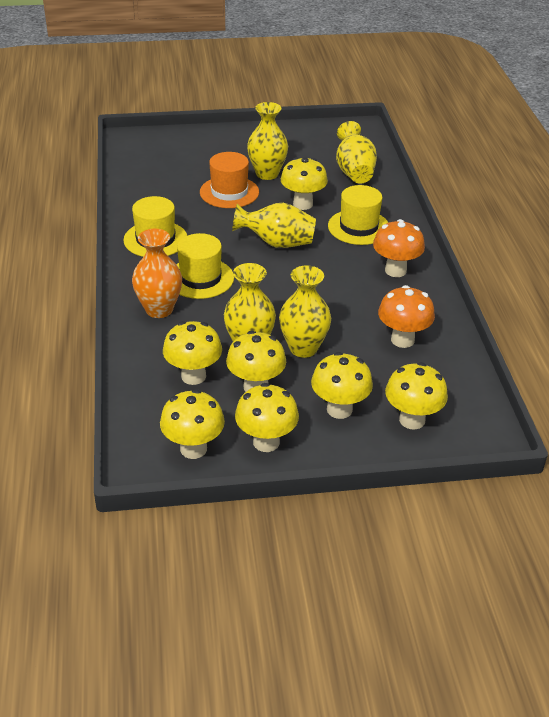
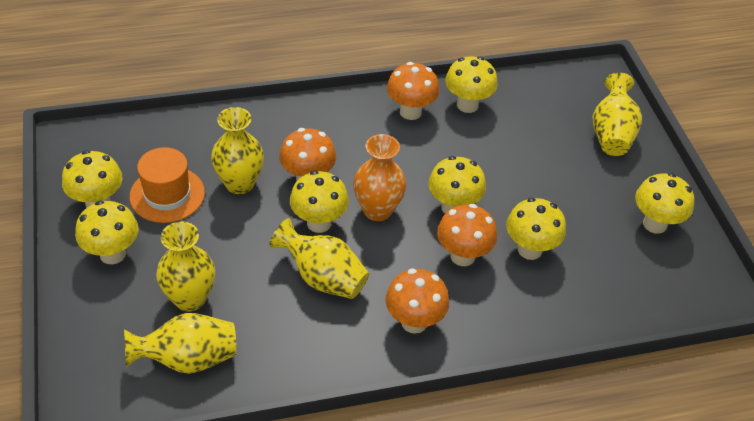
orange mushroom: 2 -> 4
yellow hat: 3 -> 0

